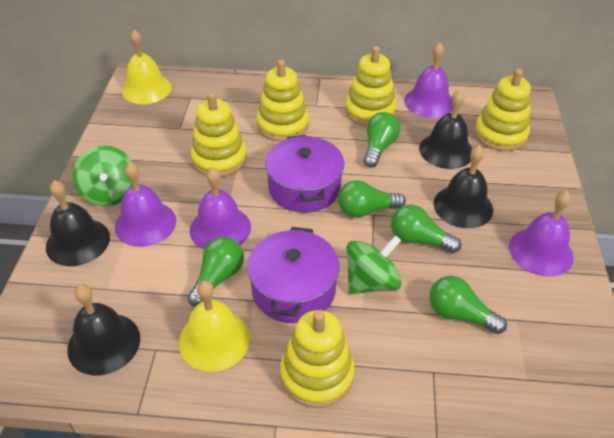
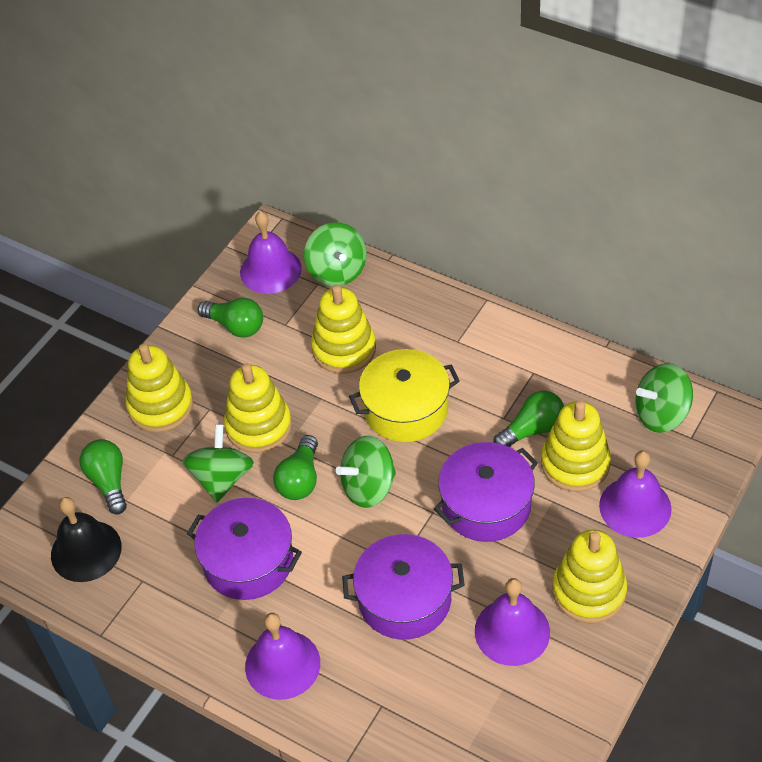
black bell: 4 -> 1
green light bulb: 5 -> 4
green spinning top: 2 -> 4
purple pot: 2 -> 3
yellow bell: 2 -> 0
yellow pot: 0 -> 1

